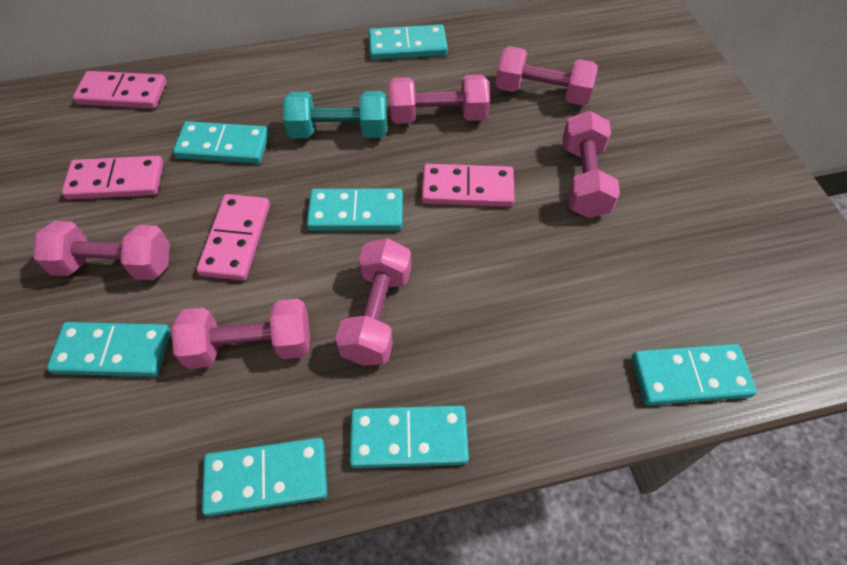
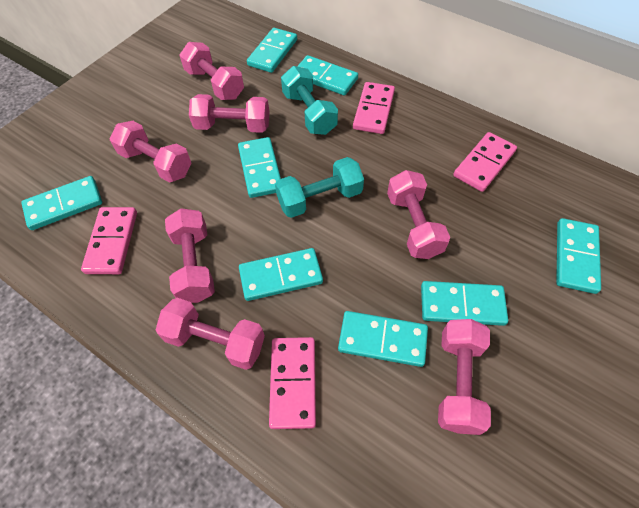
pink dumbbell: 6 -> 7
turquoise domino: 7 -> 8
turquoise dumbbell: 1 -> 2

